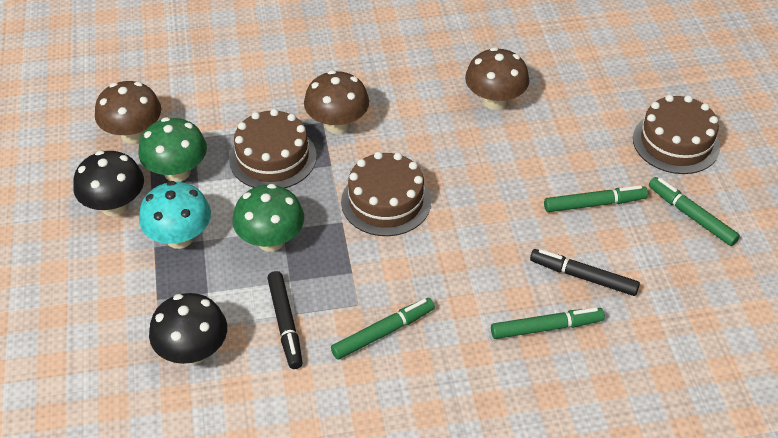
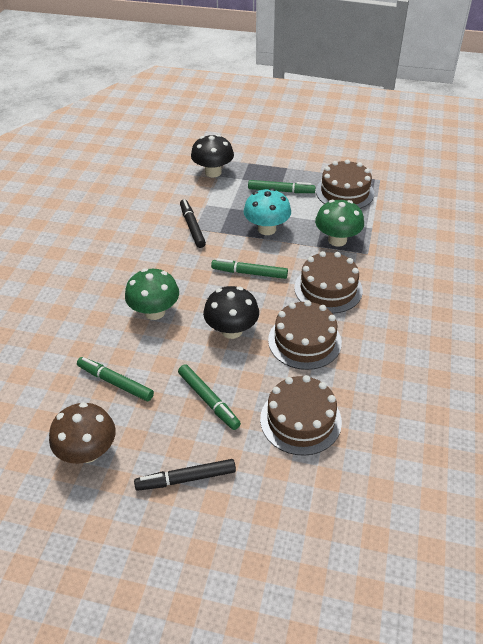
brown cake: 3 -> 4
brown mushroom: 3 -> 1

